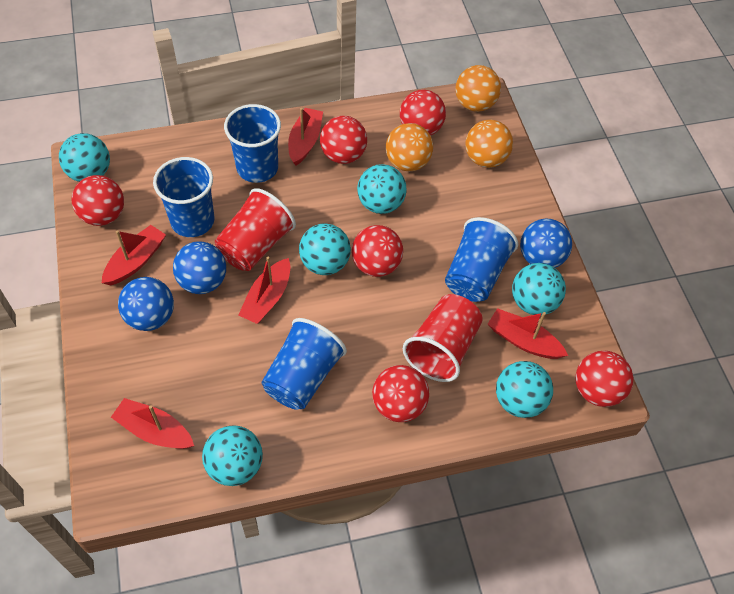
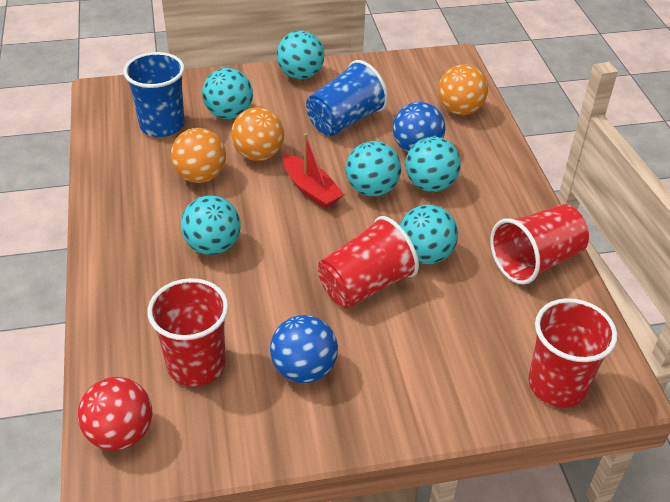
blue ball: 3 -> 2
blue cup: 4 -> 2
red ball: 6 -> 1
red boat: 5 -> 1
red cup: 2 -> 4

